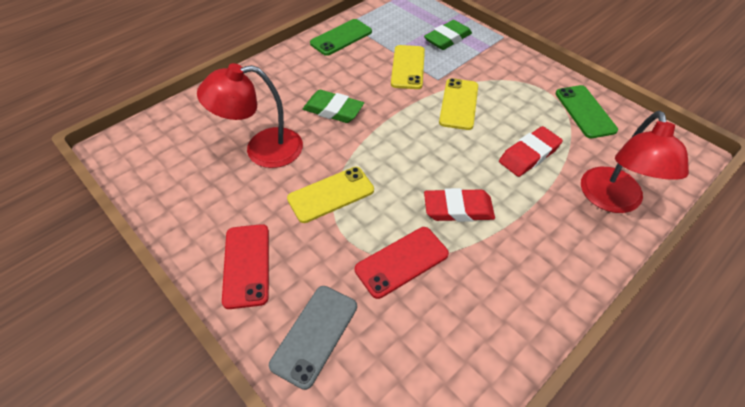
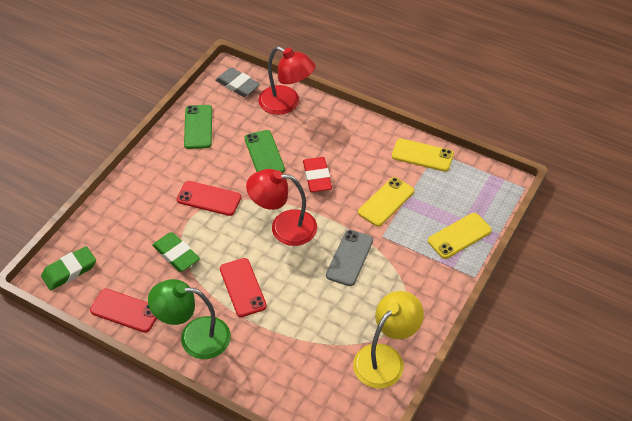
green lamp: 0 -> 1
grey eraser: 0 -> 1
red eraser: 2 -> 1
red phone: 2 -> 3
yellow lamp: 0 -> 1

